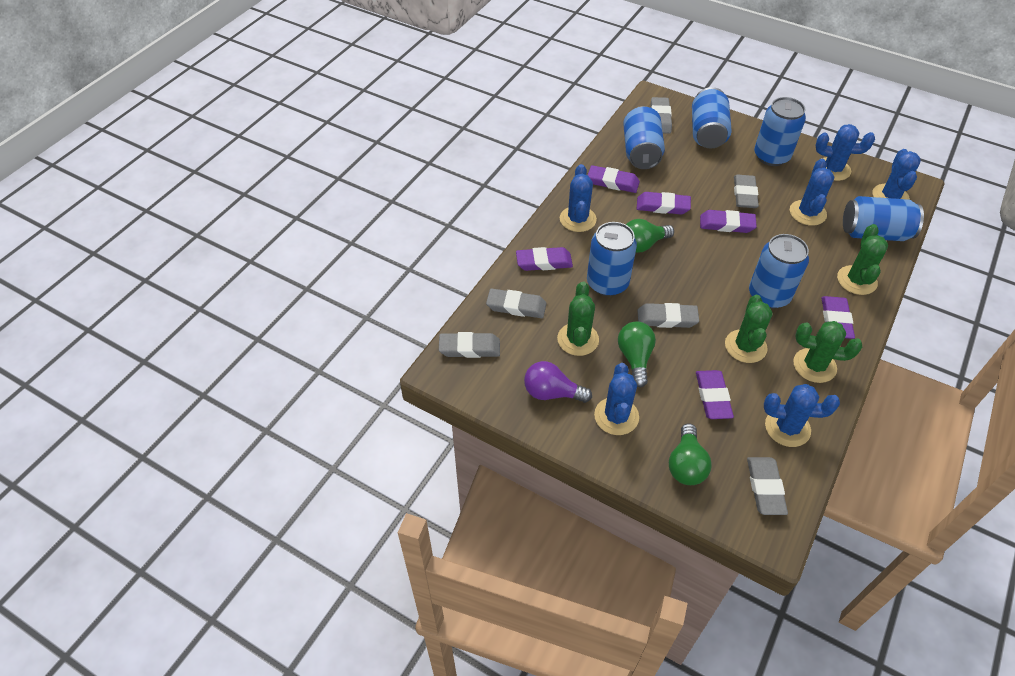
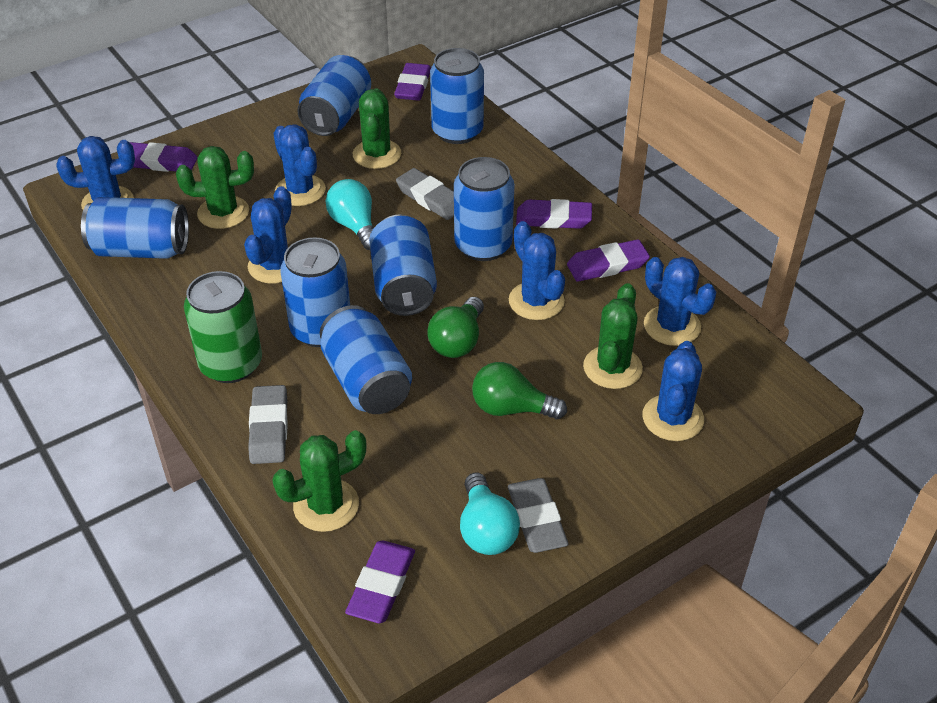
blue can: 6 -> 7
green can: 0 -> 1
green light bulb: 3 -> 2
grey eraser: 6 -> 3
purple eraser: 6 -> 5
purple light bulb: 1 -> 0
turquoise light bulb: 0 -> 2

